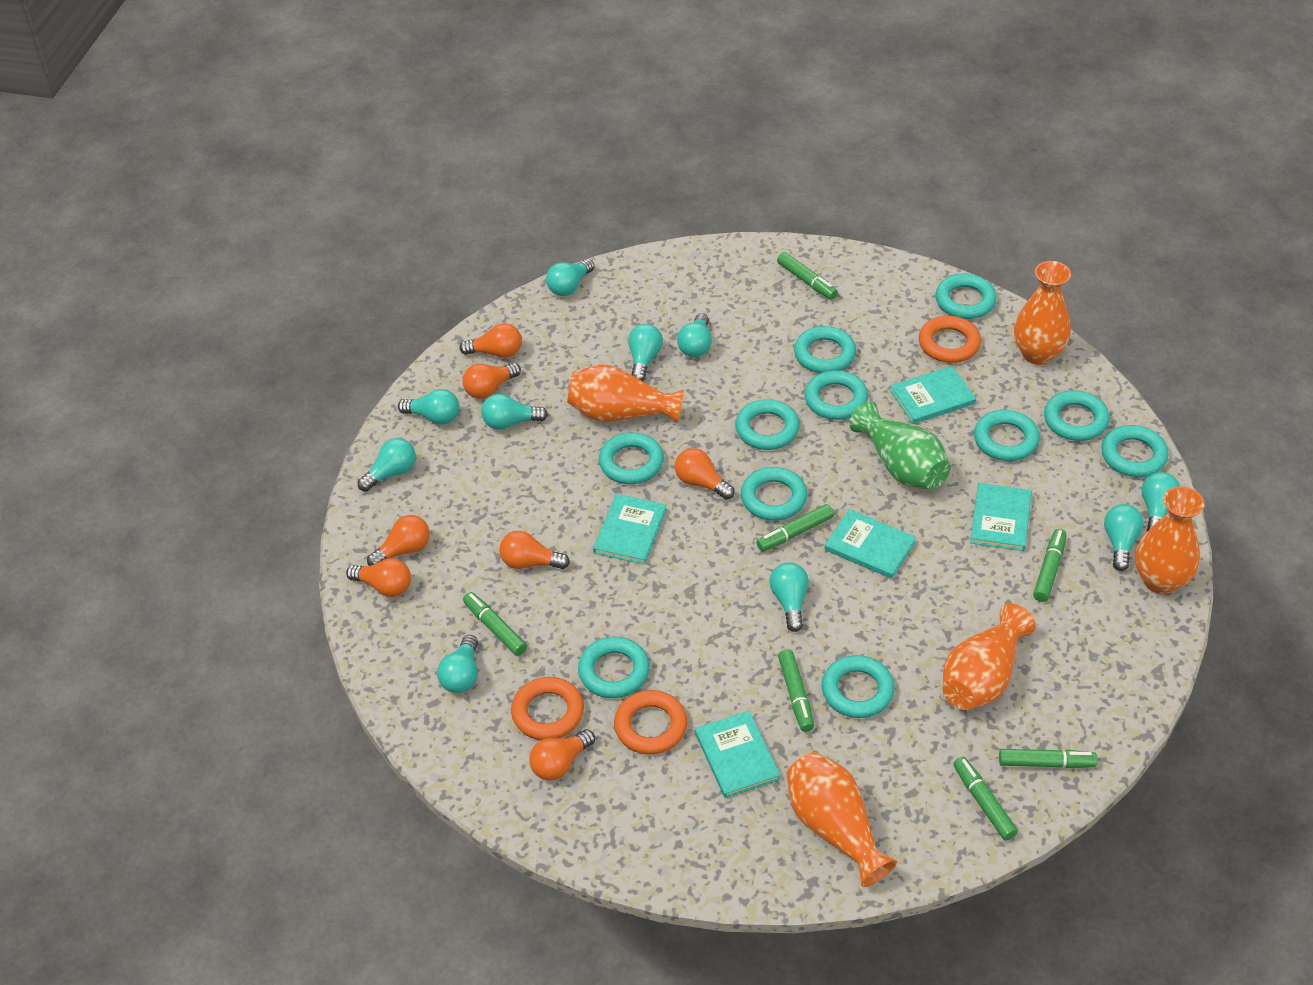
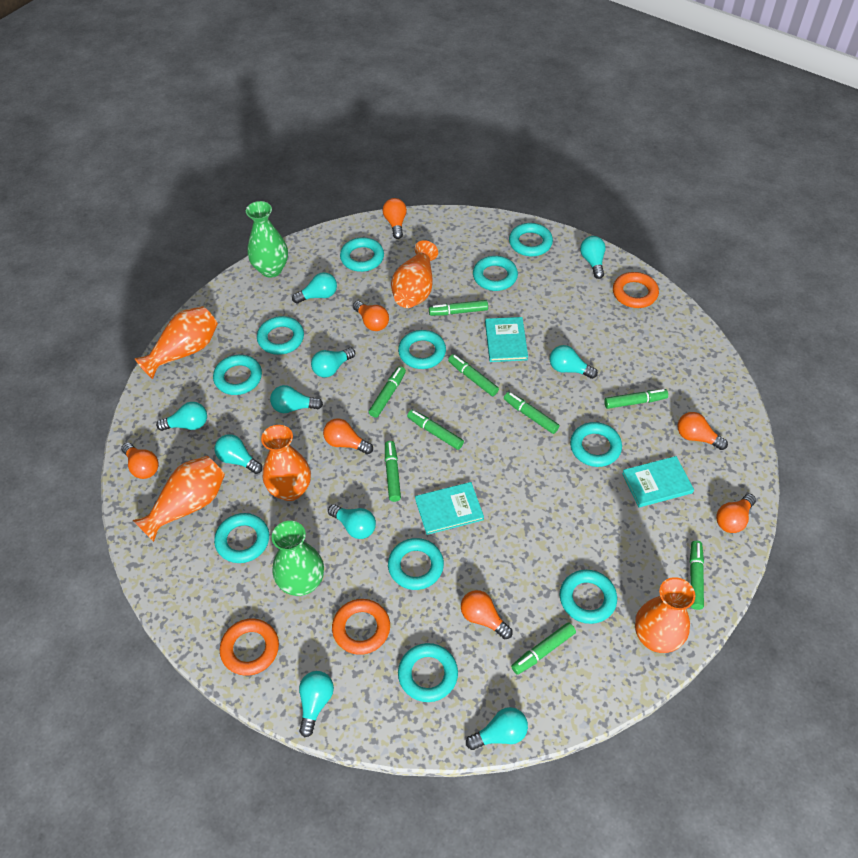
green marker: 7 -> 9
green vase: 1 -> 2
turquoise book: 5 -> 3

